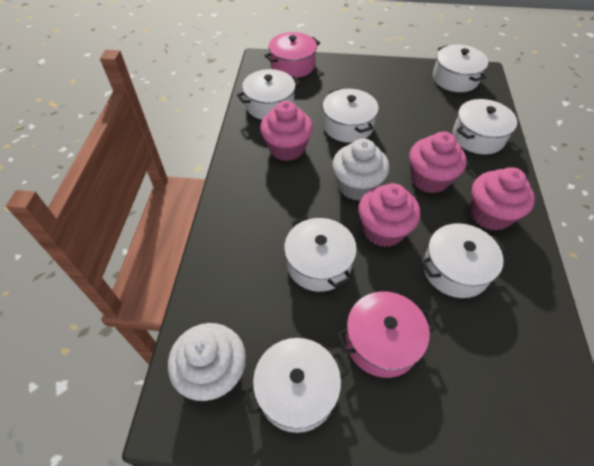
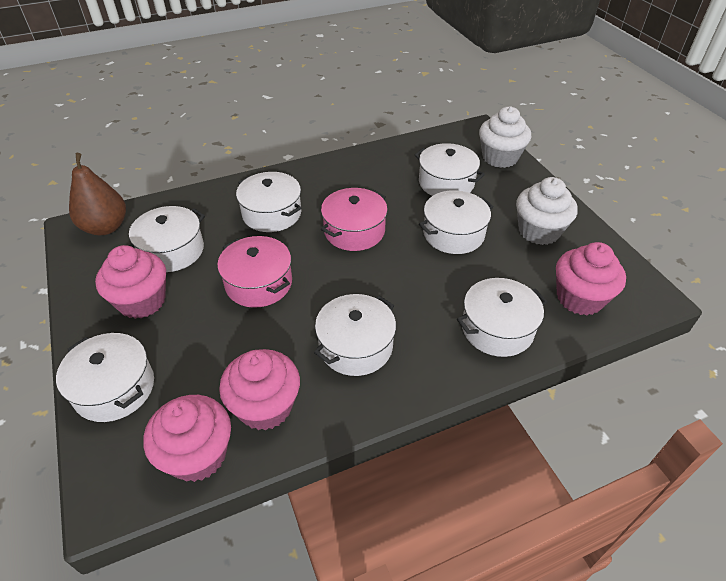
brown pear: 0 -> 1

